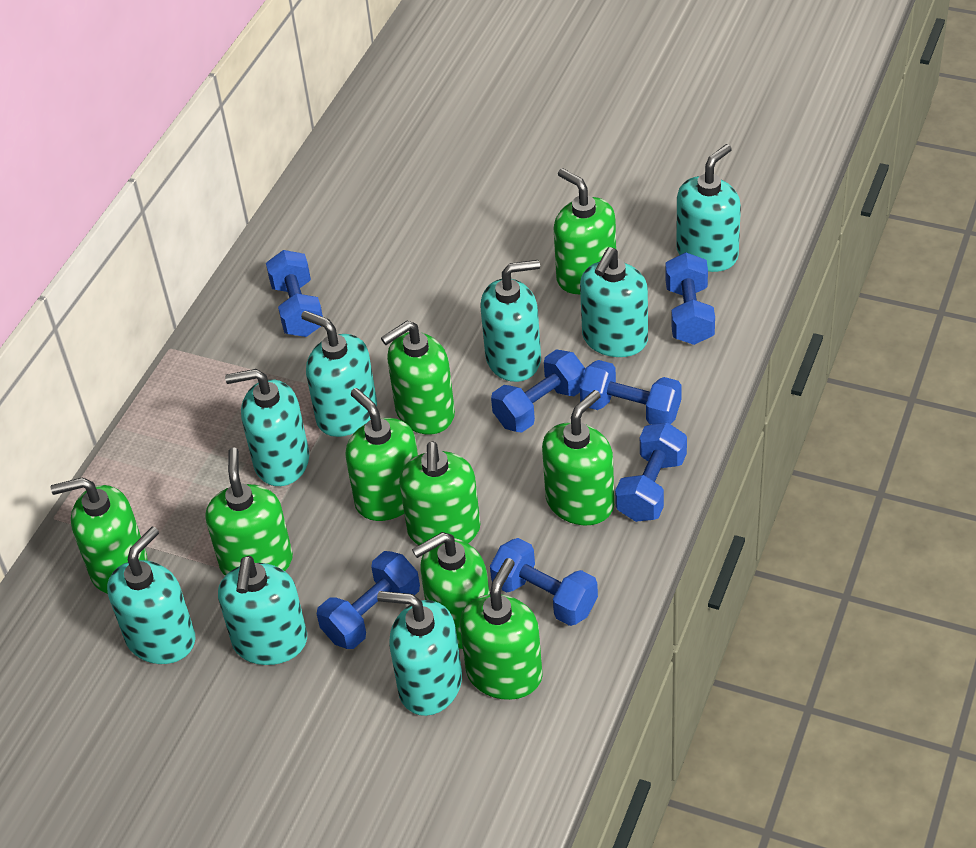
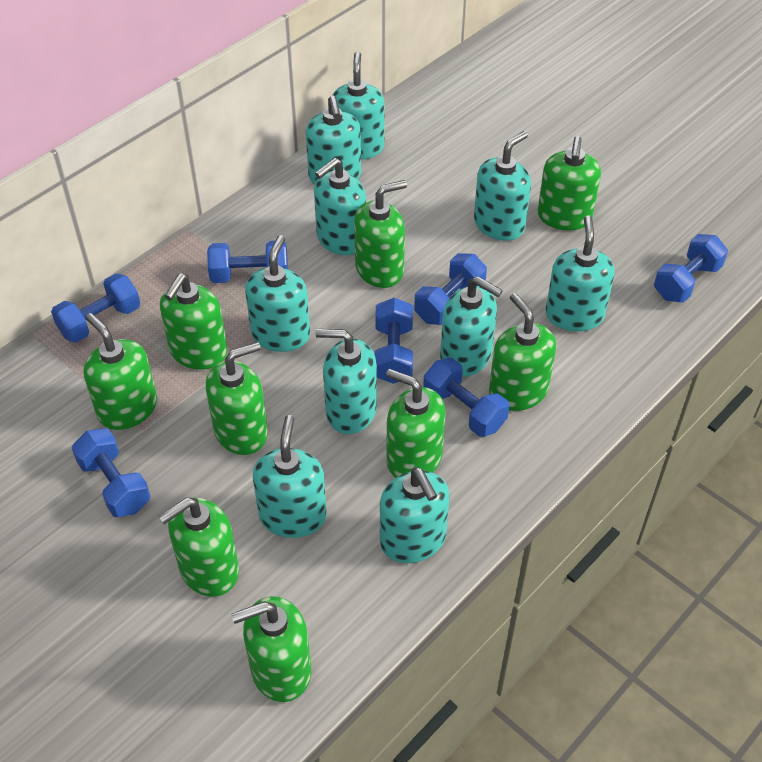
turquoise soap dispenser: 8 -> 10

